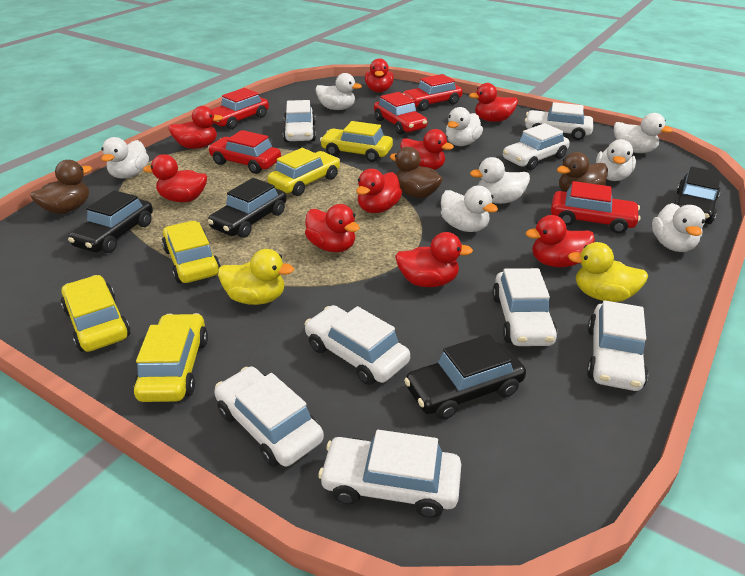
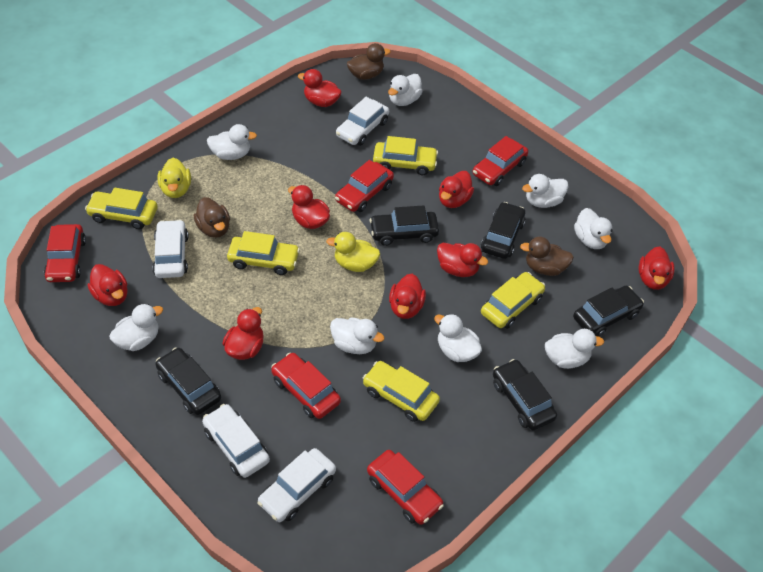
black car: 4 -> 5
red duck: 9 -> 8
white car: 8 -> 4

